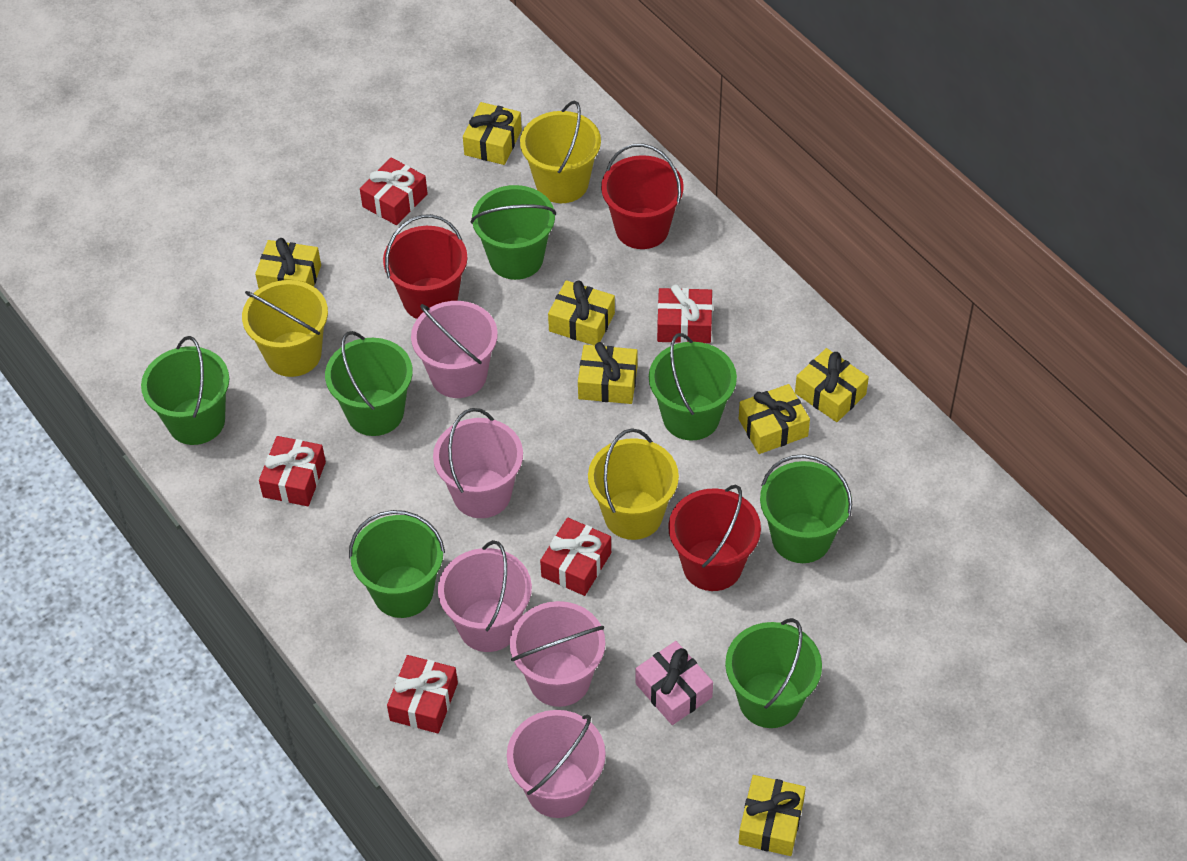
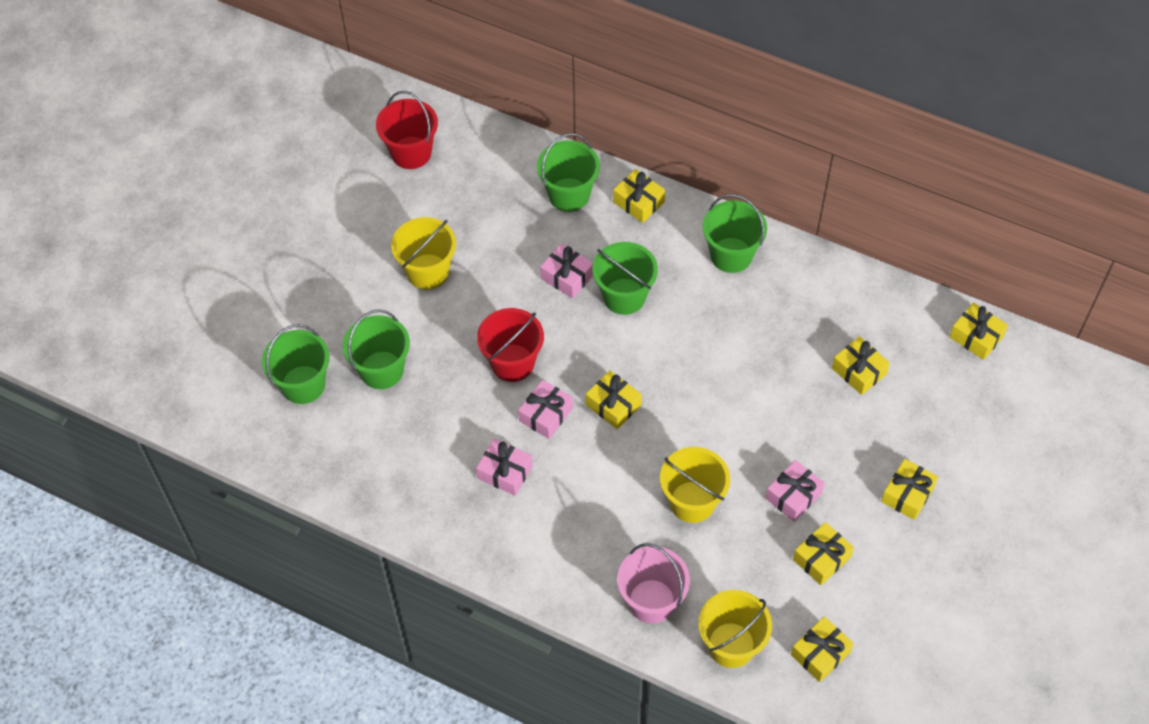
green bucket: 7 -> 5
pink bucket: 5 -> 1
pink gift: 1 -> 4
red bucket: 3 -> 2
red gift: 5 -> 0

